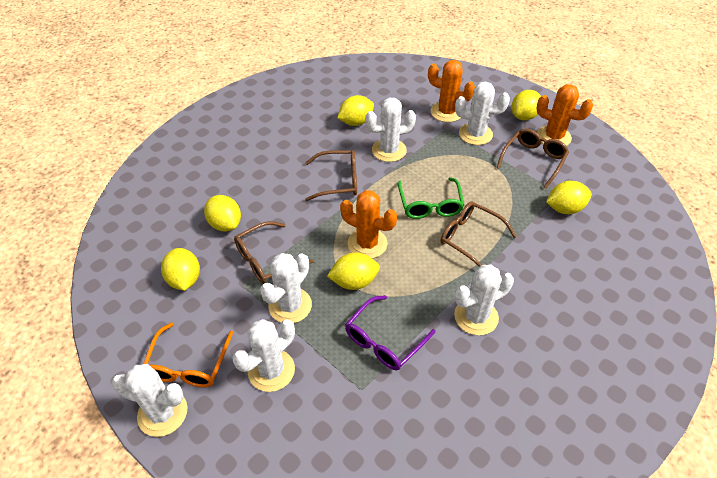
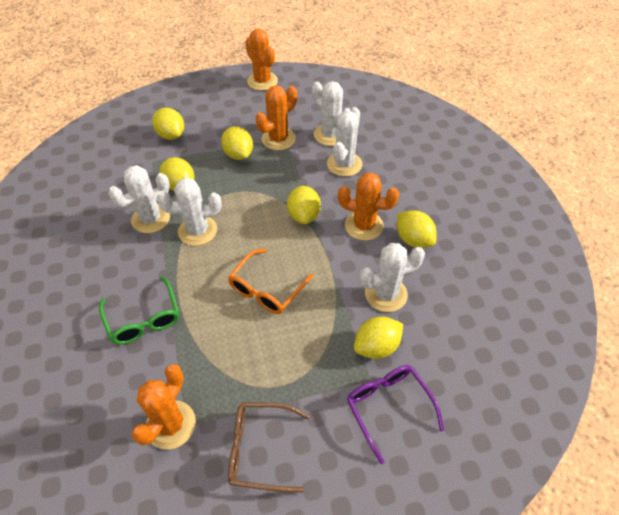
brown glasses: 4 -> 1
orange cactus: 3 -> 4
white cactus: 6 -> 5

